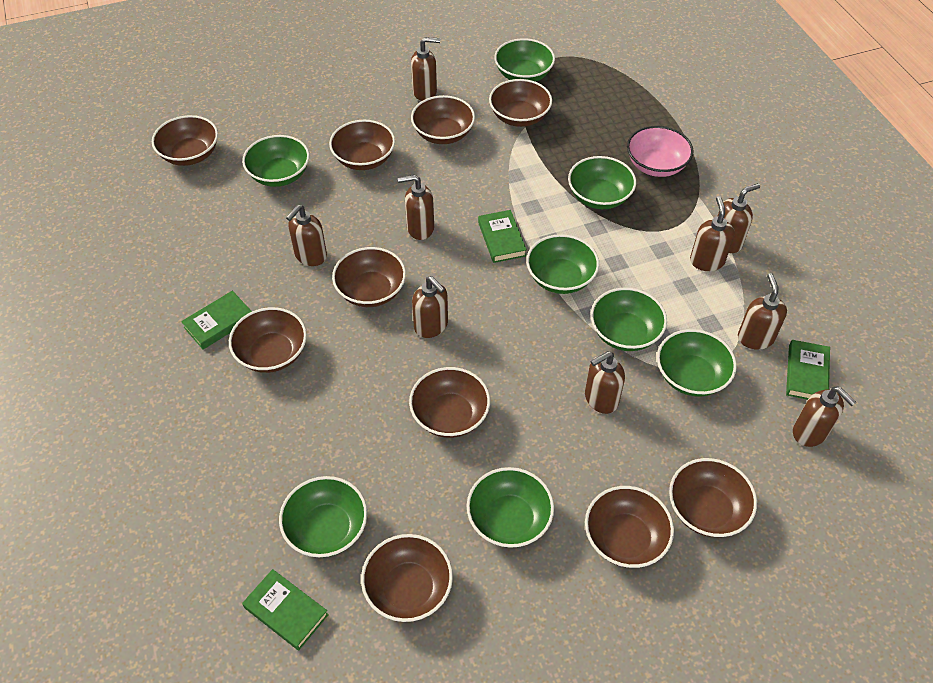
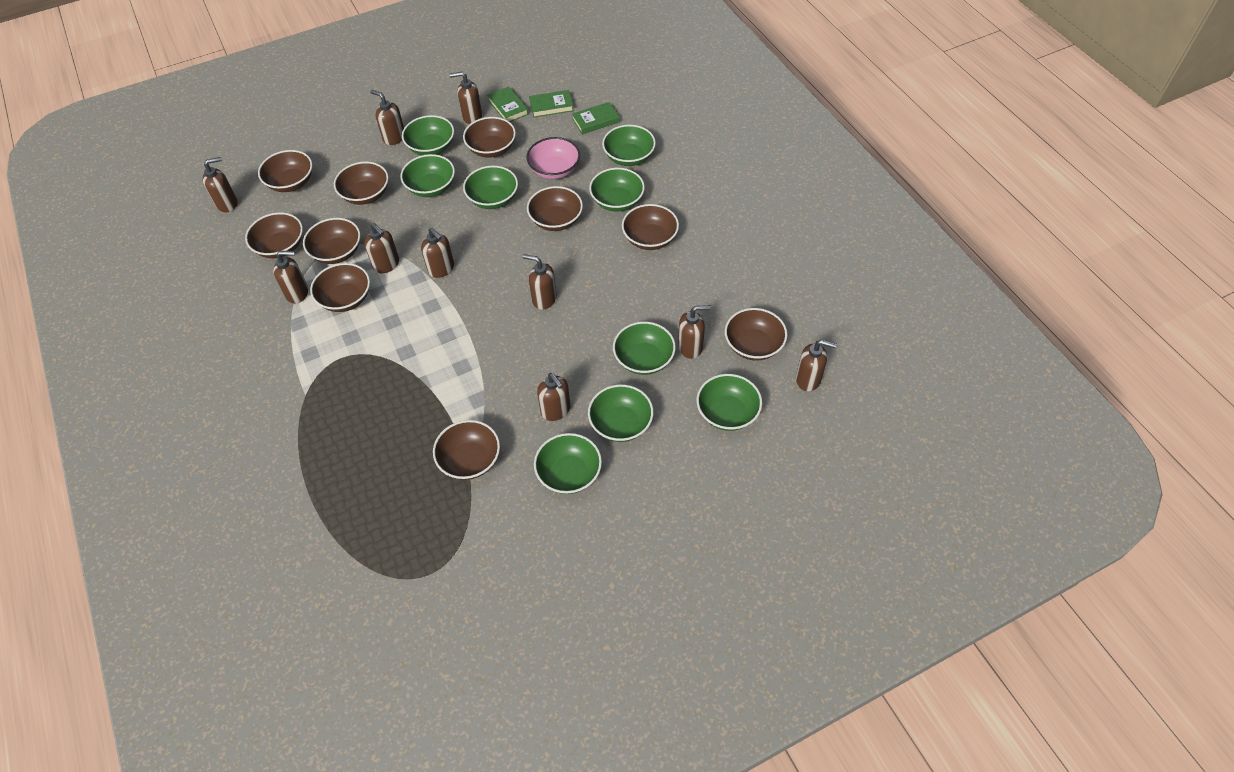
brown soap dispenser: 9 -> 10
green book: 4 -> 3
green bowl: 8 -> 9

